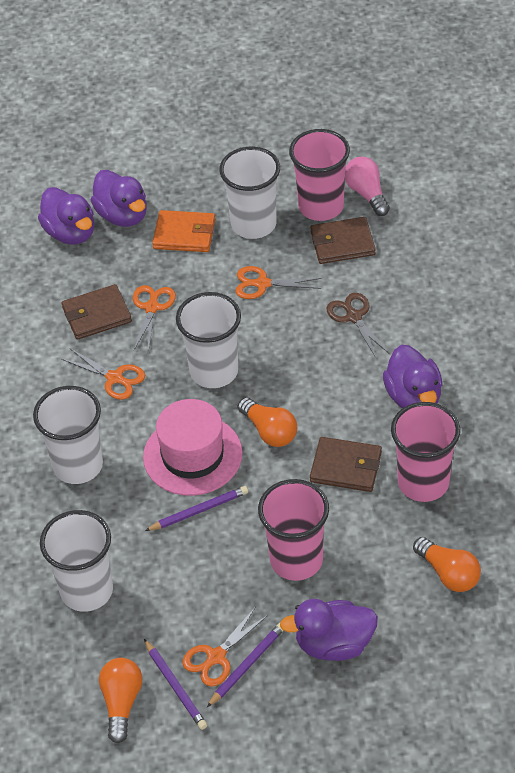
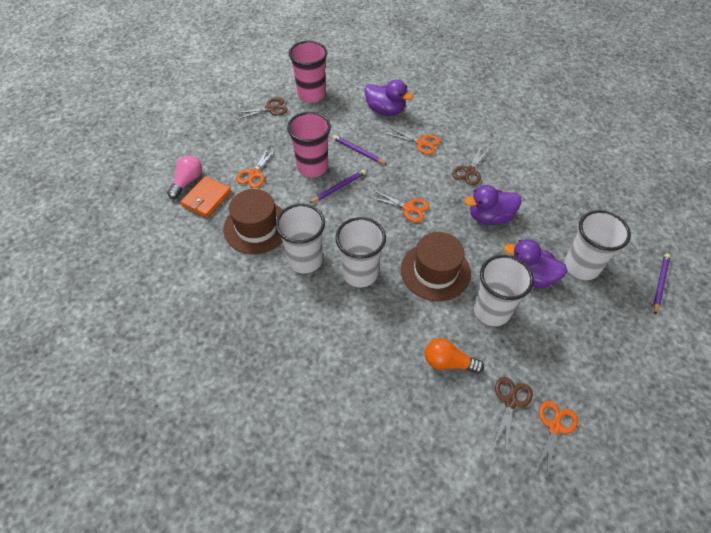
brown hat: 0 -> 2
brown scissors: 1 -> 3
brown wallet: 3 -> 0
orange light bulb: 3 -> 1
pink cup: 3 -> 2
pink hat: 1 -> 0
purple duck: 4 -> 3

